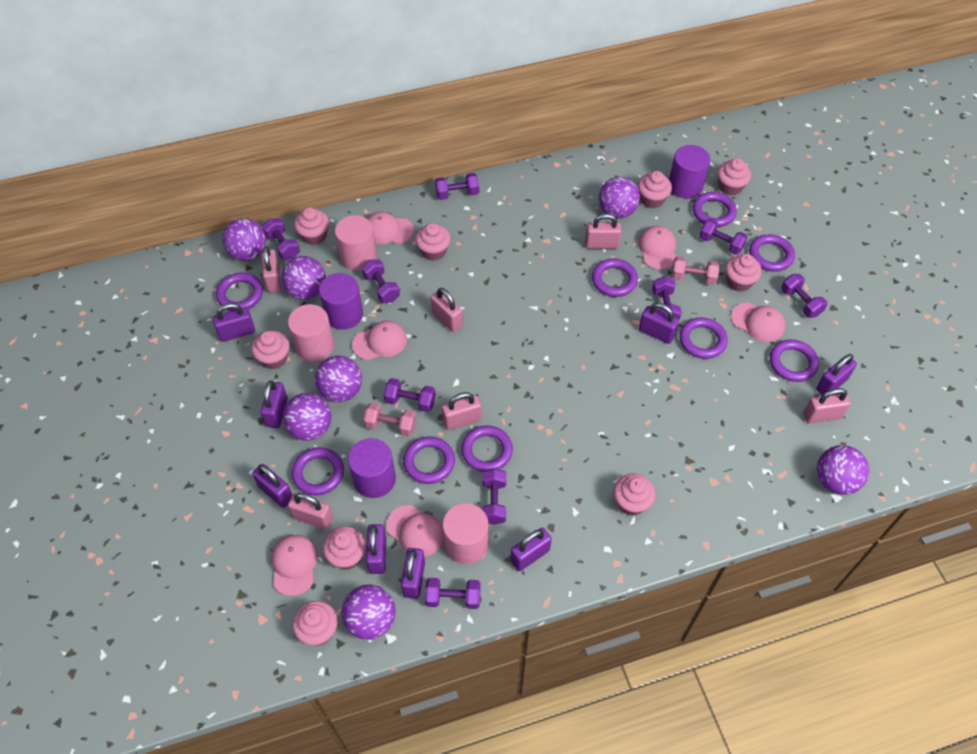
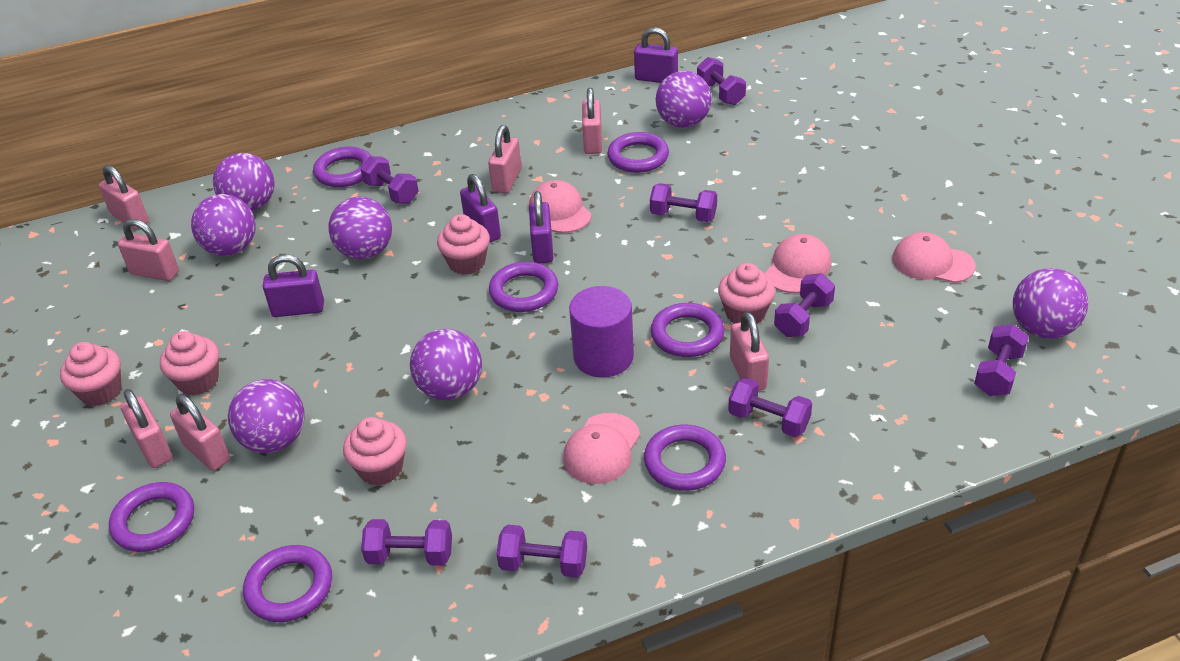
pink cap: 6 -> 4
pink cupcake: 9 -> 5
pink cylinder: 3 -> 0
pink dumbbell: 2 -> 0
pink padlock: 6 -> 7
purple cylinder: 3 -> 1
purple dumbbell: 9 -> 8
purple padlock: 8 -> 4
purple ring: 9 -> 7

